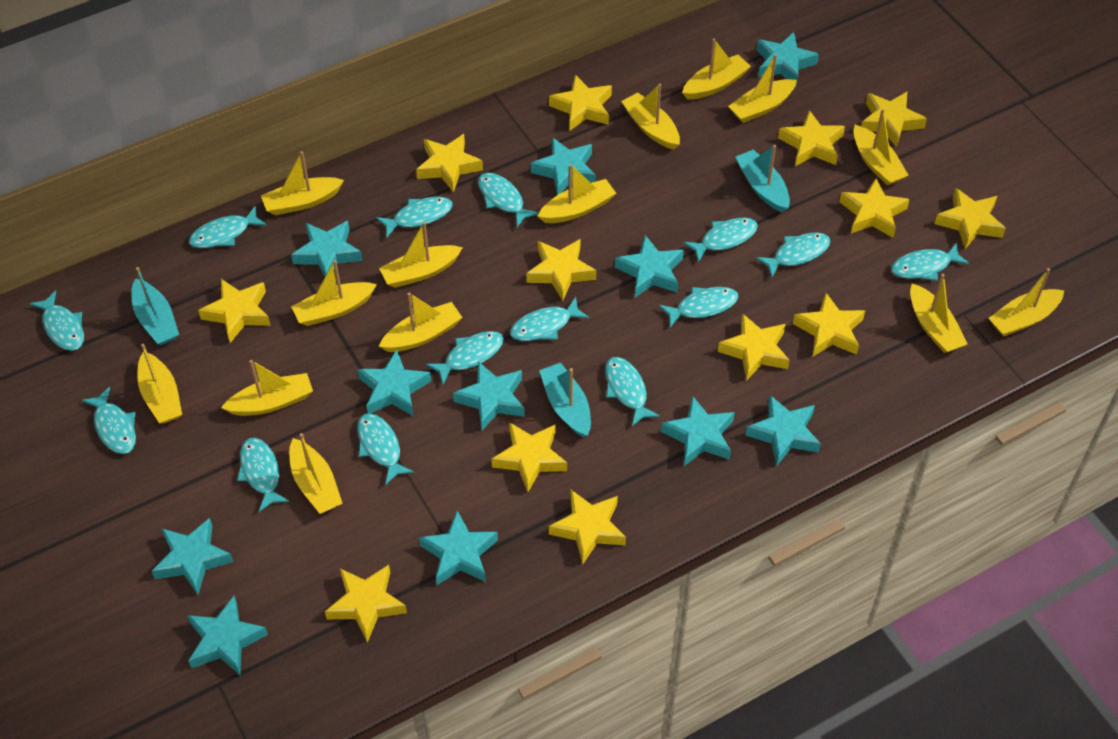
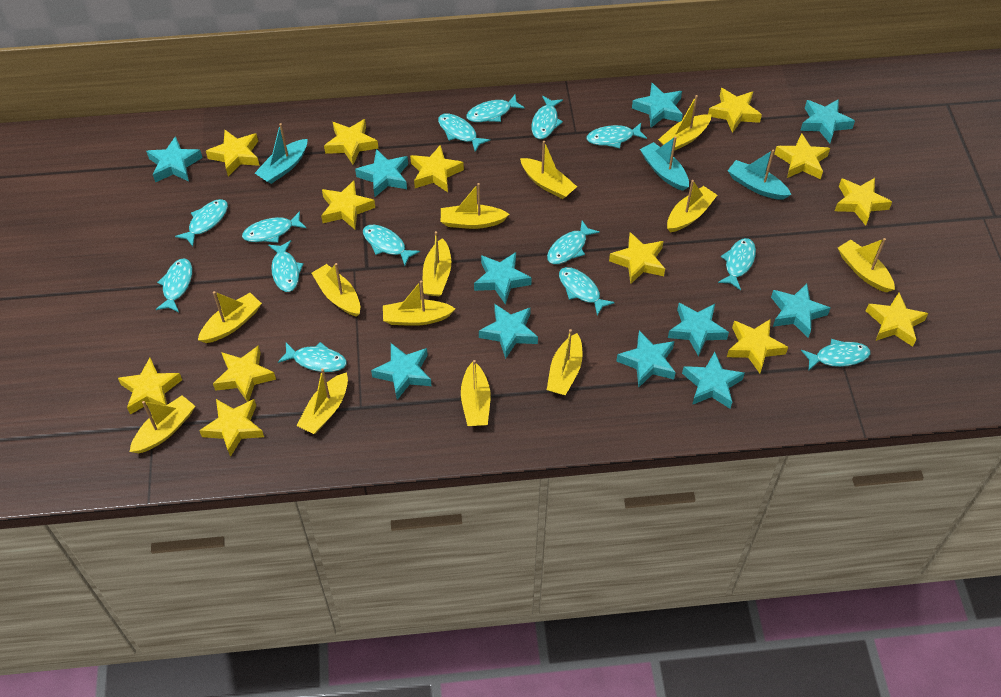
yellow boat: 14 -> 13

